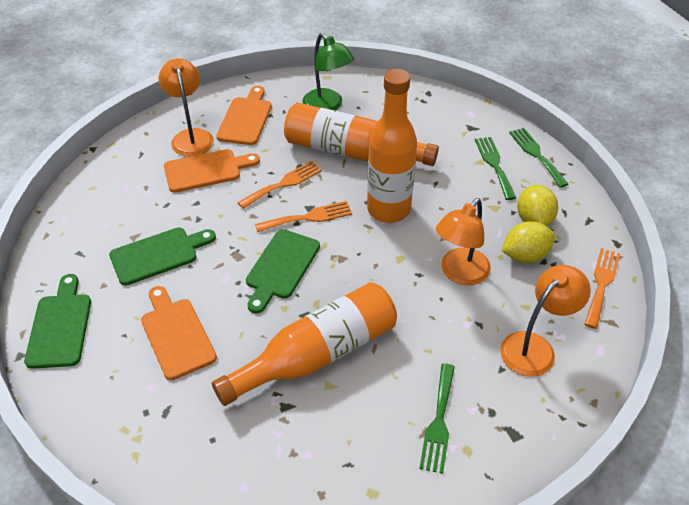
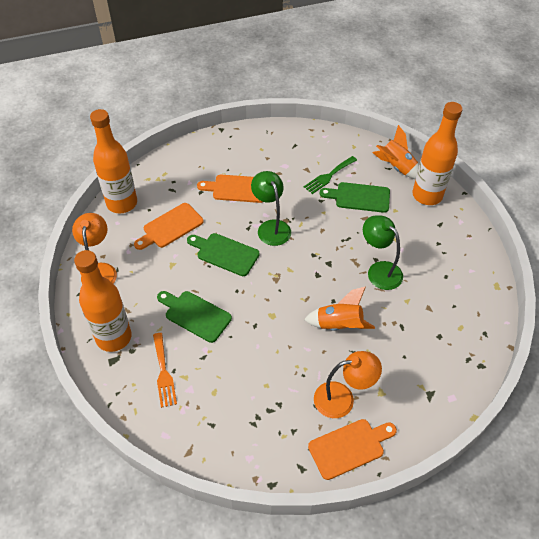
green fork: 3 -> 1
green lamp: 1 -> 2
orange fork: 3 -> 1
orange lamp: 3 -> 2
orange rocket: 0 -> 2
yellow lemon: 2 -> 0

